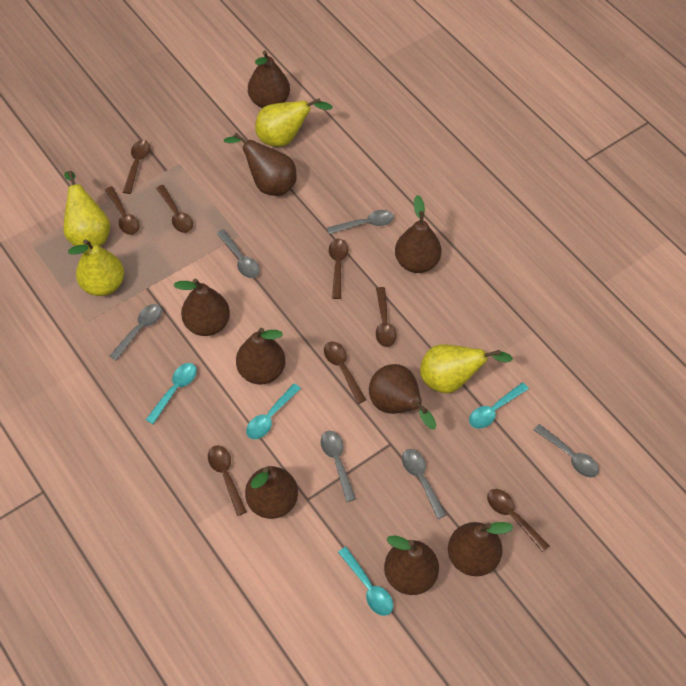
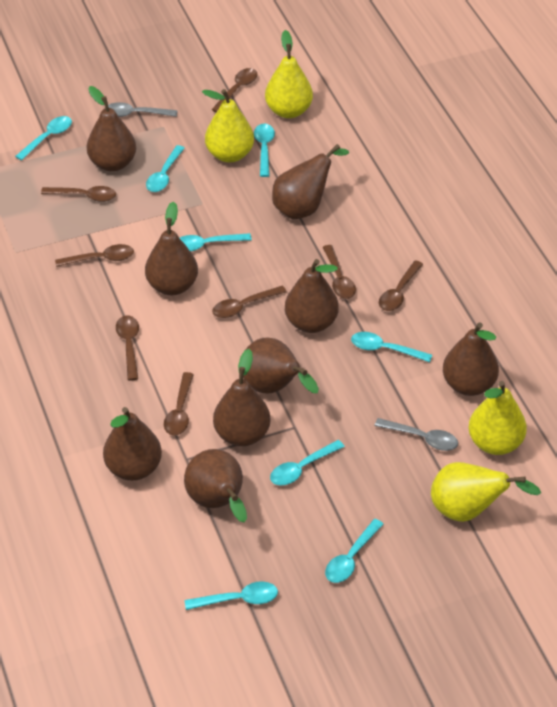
grey spoon: 6 -> 2
turquoise spoon: 4 -> 8

